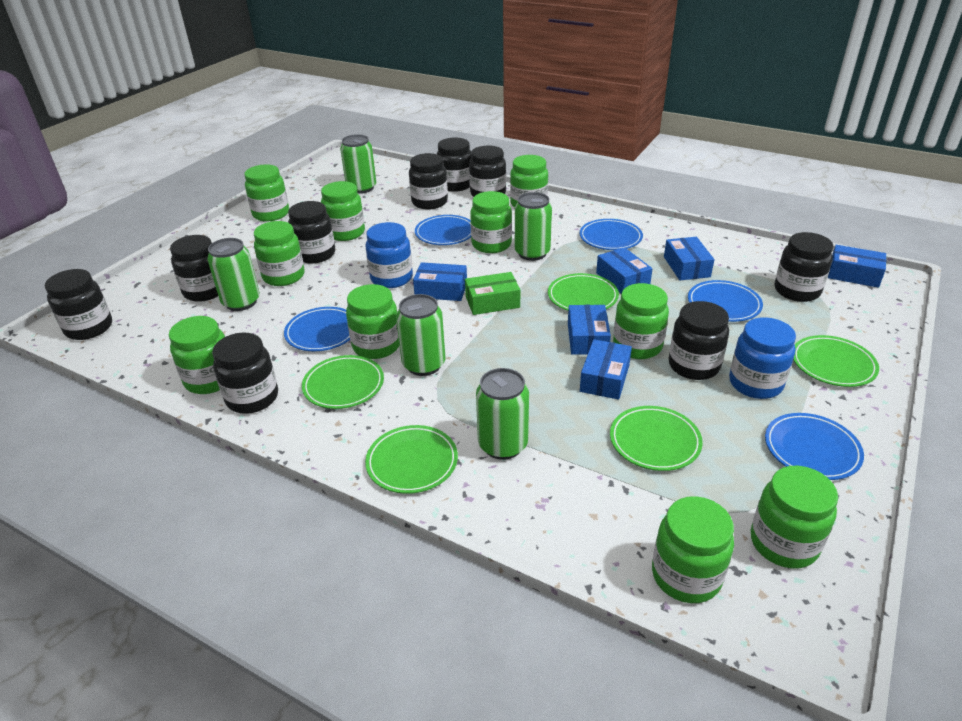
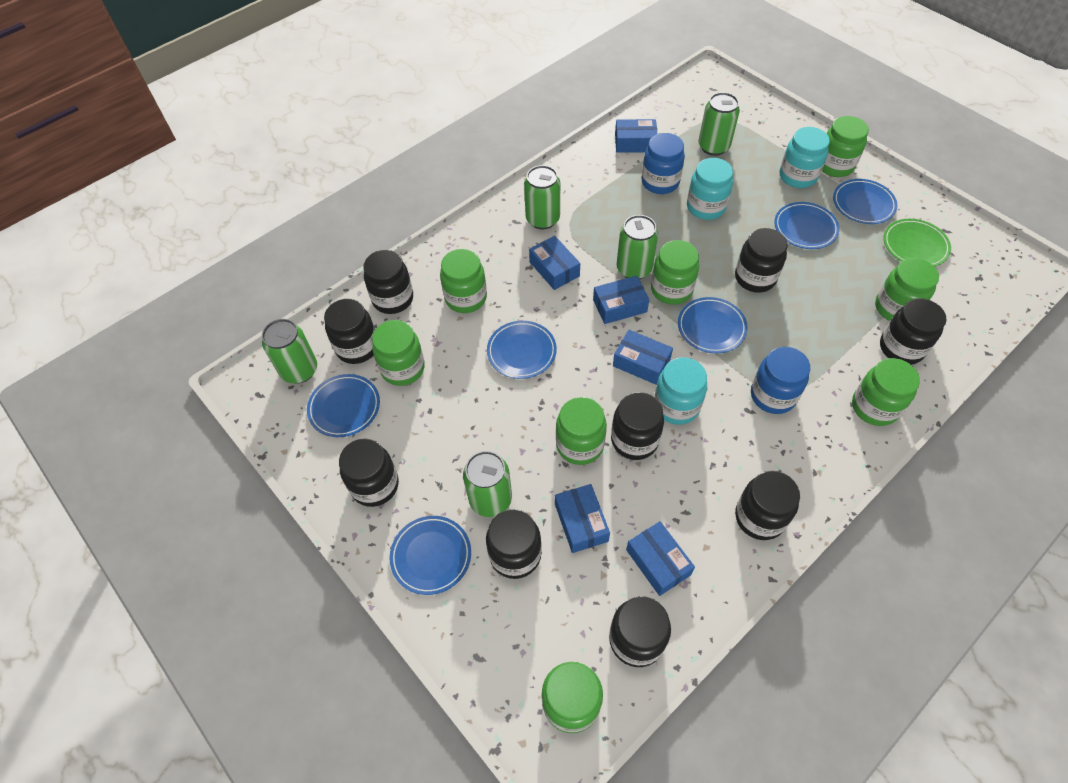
blue plate: 5 -> 6
green box: 1 -> 0
green jar: 10 -> 8
green plate: 5 -> 1
turquoise jar: 0 -> 3

